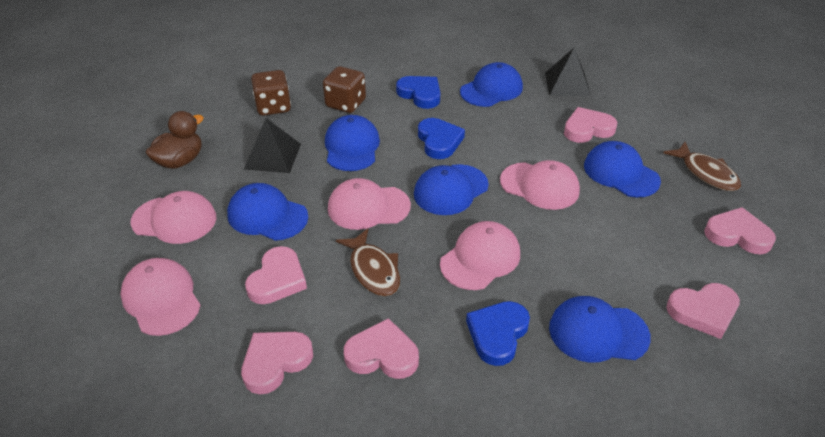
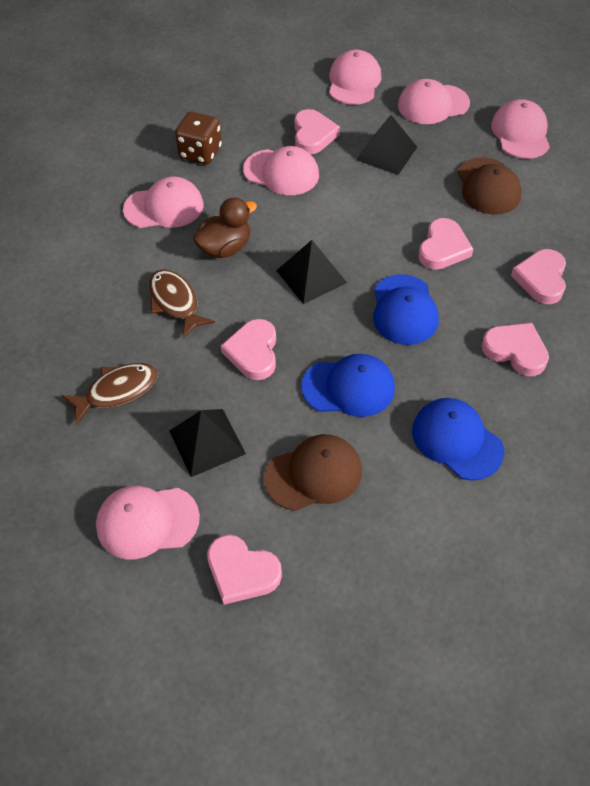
black pyramid: 2 -> 3
blue cap: 6 -> 3
blue heart: 3 -> 0
brown cap: 0 -> 2
brown dice: 2 -> 1
pink cap: 5 -> 6

